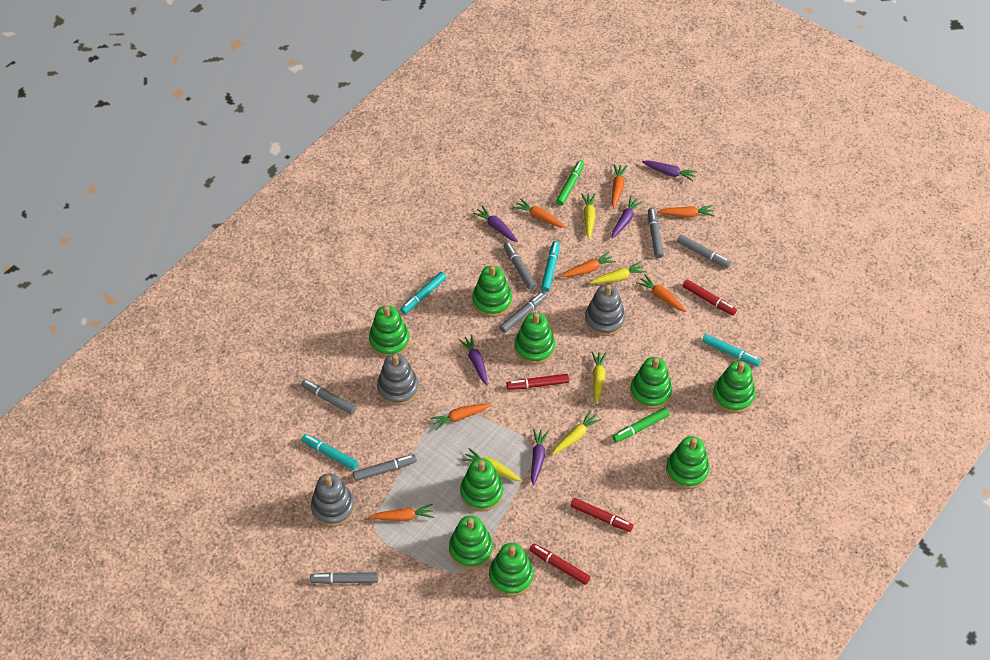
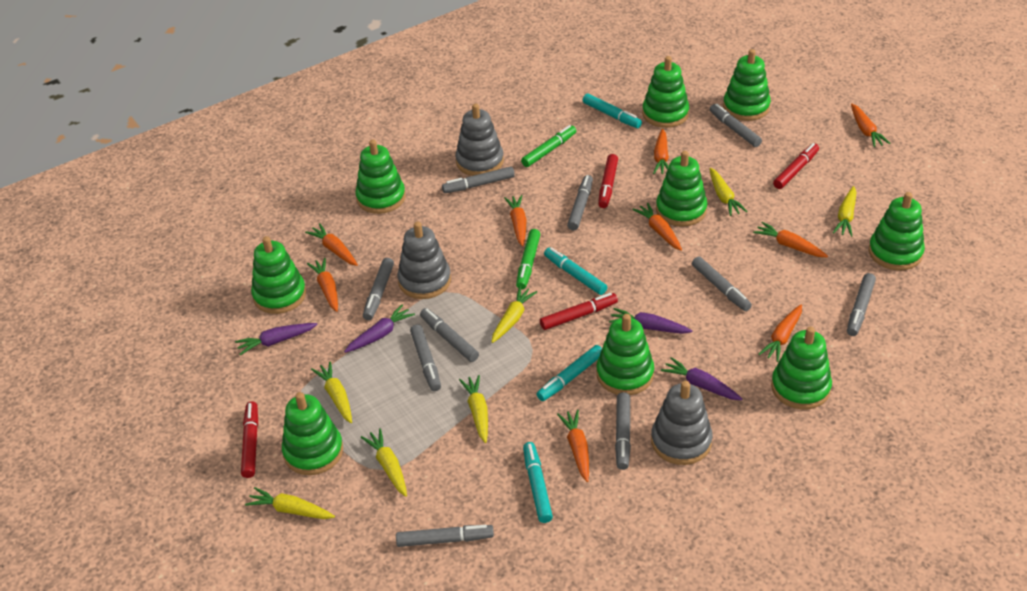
grey marker: 7 -> 10
orange carrot: 7 -> 9
purple carrot: 5 -> 4
yellow carrot: 5 -> 7

